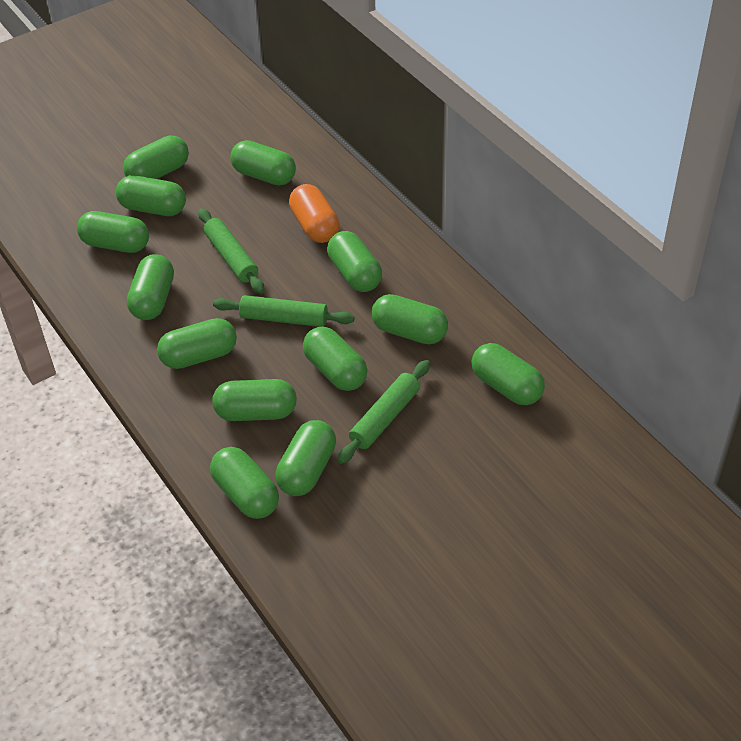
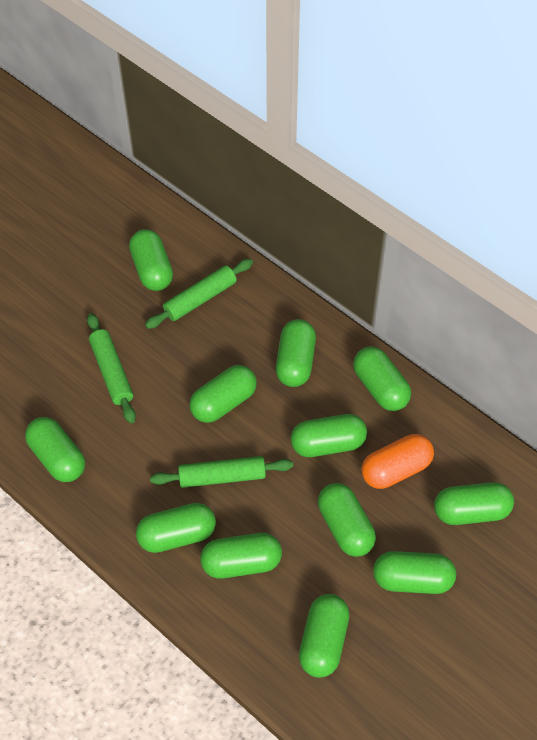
green capsule: 13 -> 12

